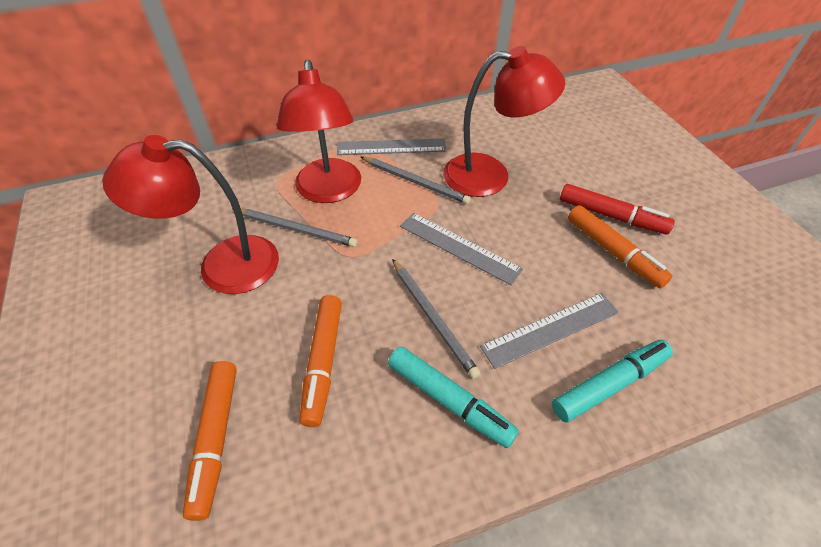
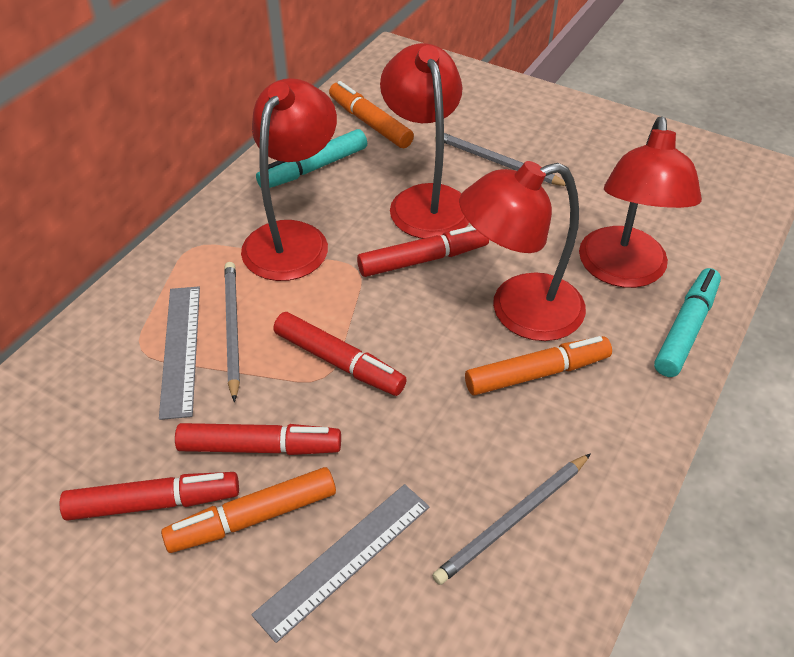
grey ruler: 3 -> 2
red lamp: 3 -> 4
red marker: 1 -> 4

